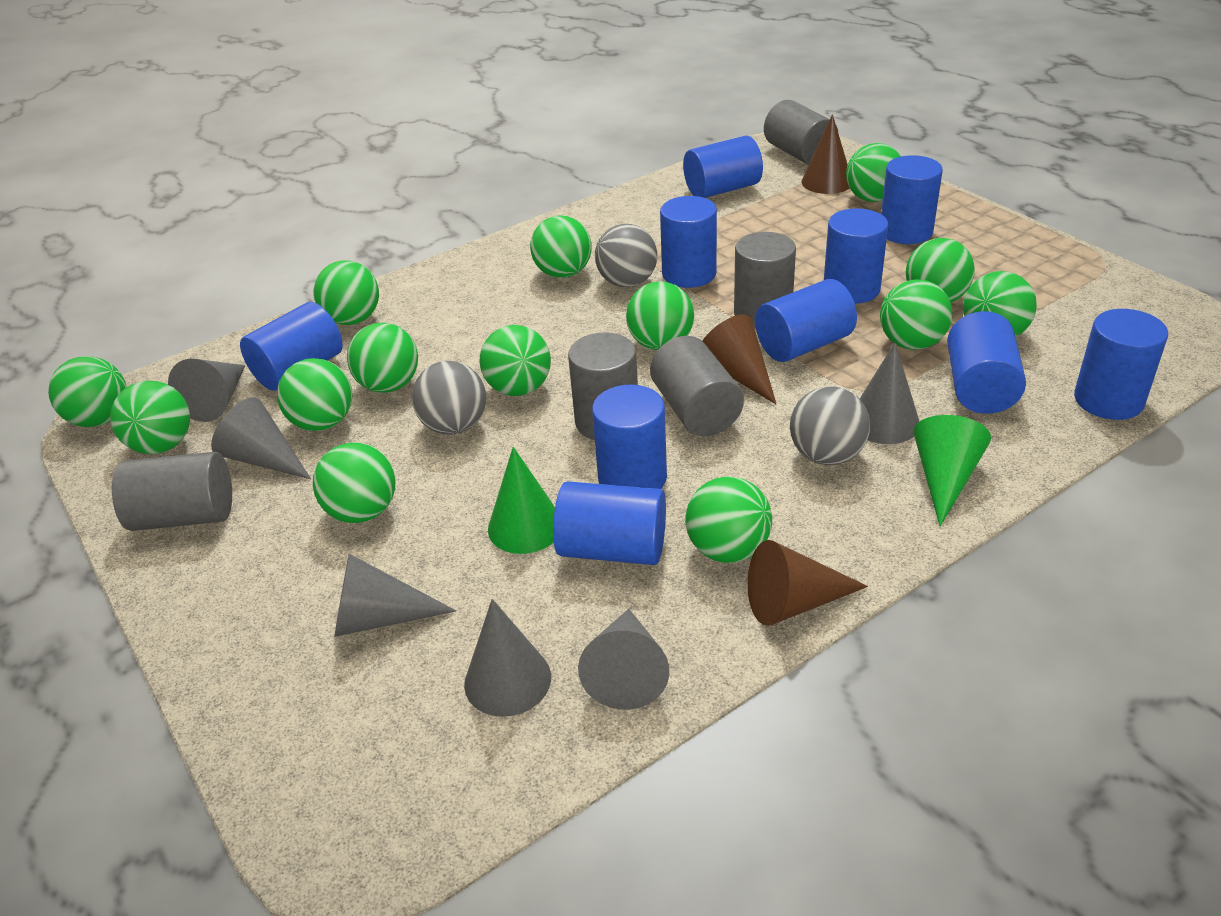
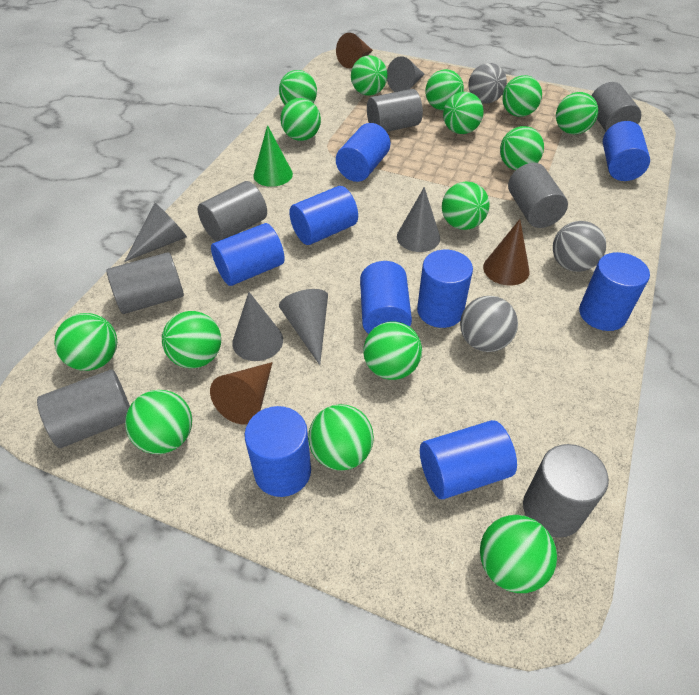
blue cylinder: 10 -> 9
green ball: 14 -> 15
green cone: 2 -> 1
grey cone: 6 -> 5
grey cylinder: 5 -> 7

